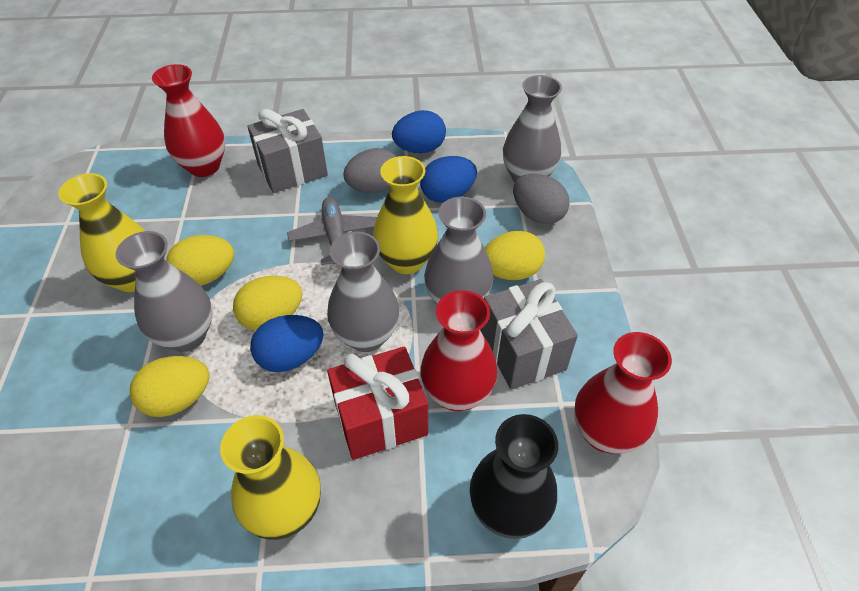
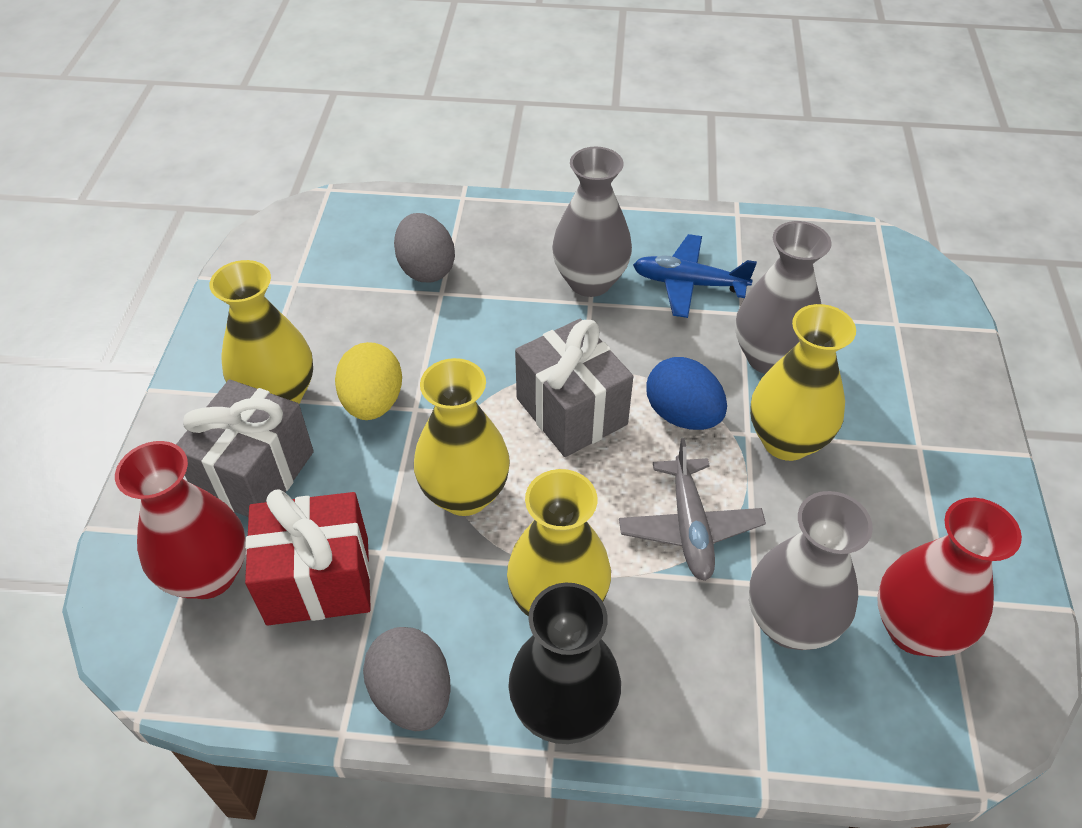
blue egg: 3 -> 1
blue plane: 0 -> 1
grey vase: 4 -> 3
red vase: 3 -> 2
yellow egg: 4 -> 1
yellow vase: 3 -> 4

